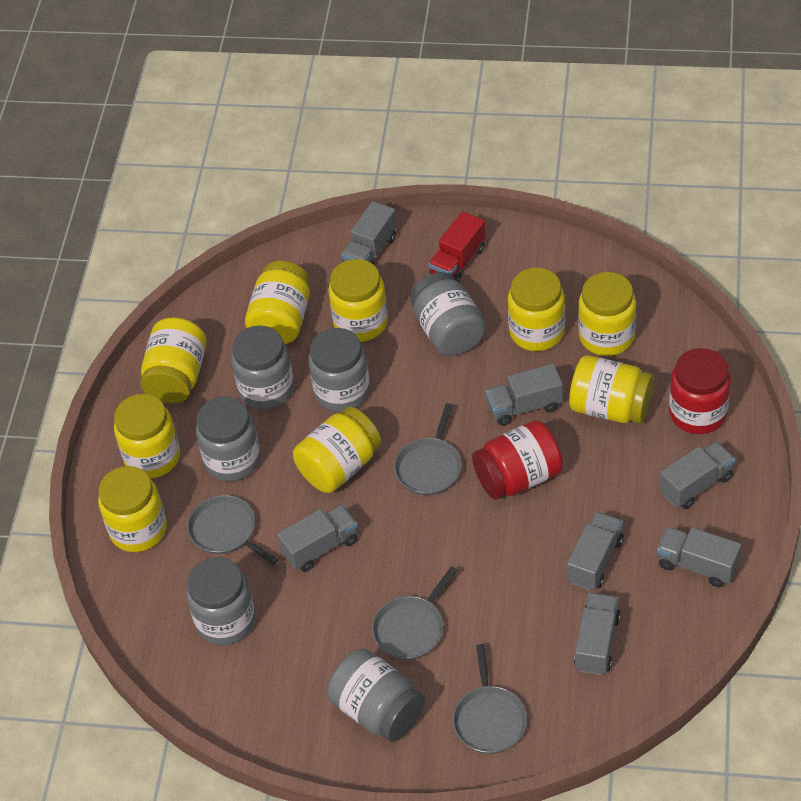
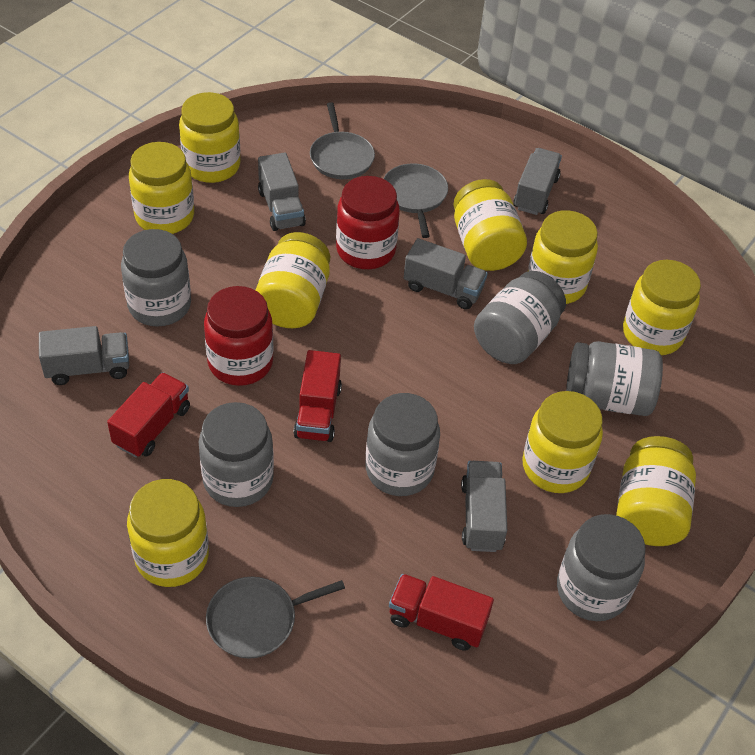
grey pan: 4 -> 3
grey truck: 7 -> 5
red truck: 1 -> 3

